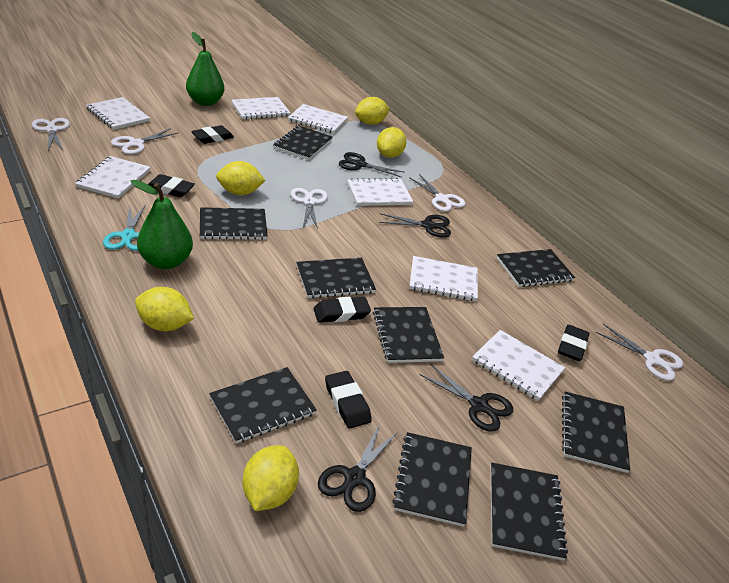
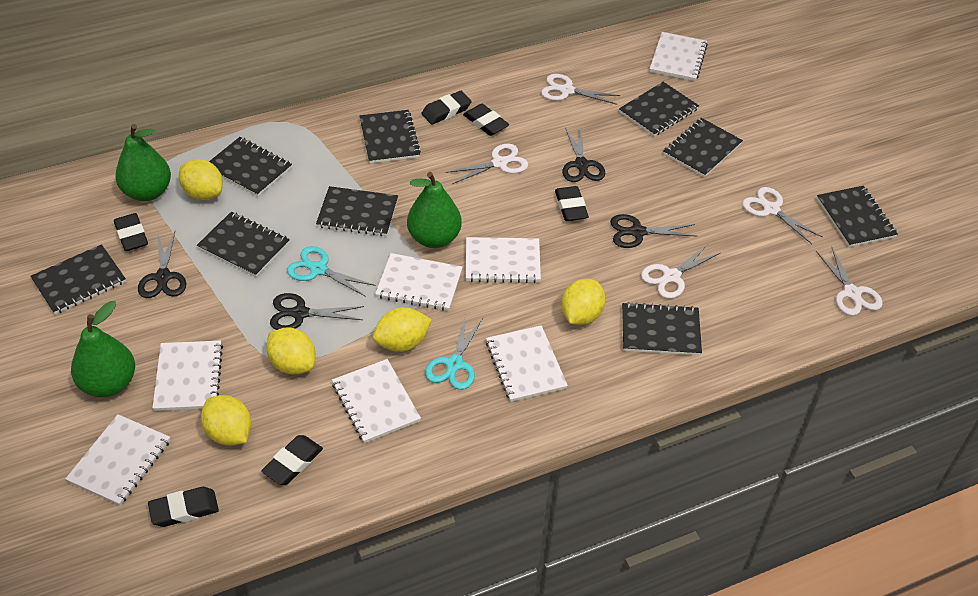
black eraser: 5 -> 6
green pear: 2 -> 3
turquoise scissors: 1 -> 2

